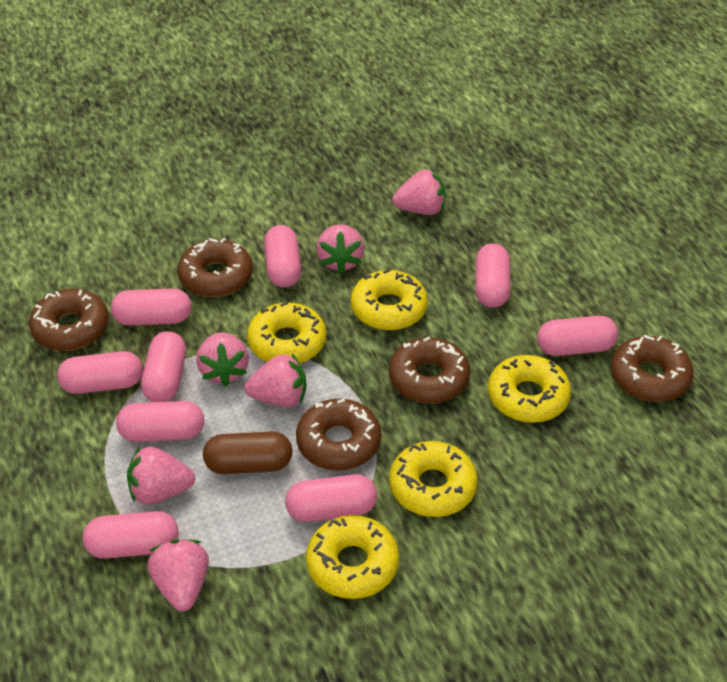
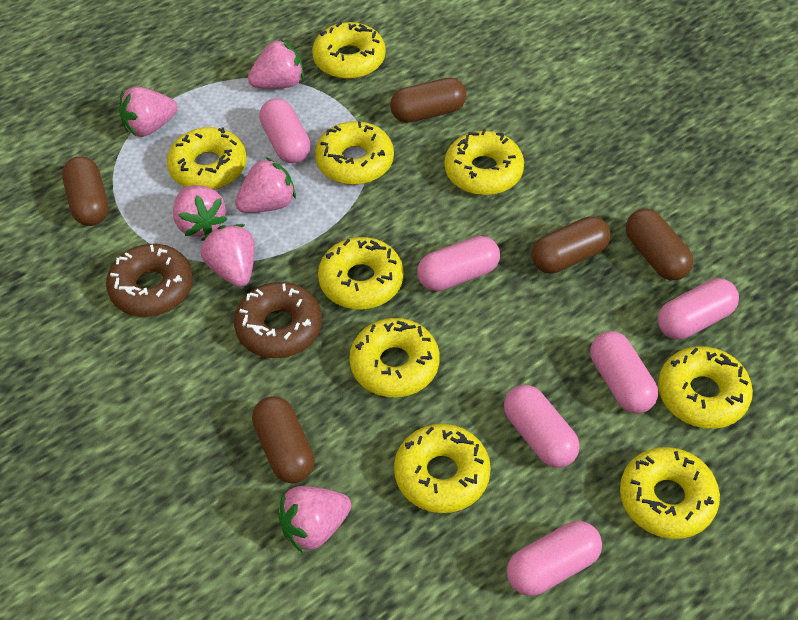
brown capsule: 1 -> 5
brown donut: 5 -> 2
pink capsule: 9 -> 6
yellow donut: 5 -> 9

